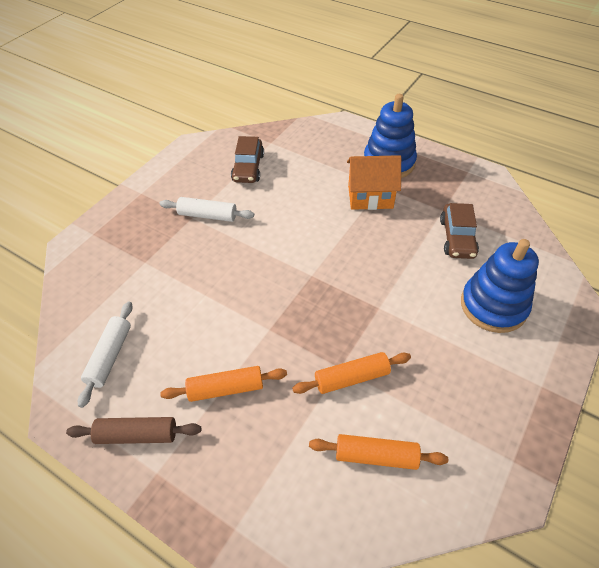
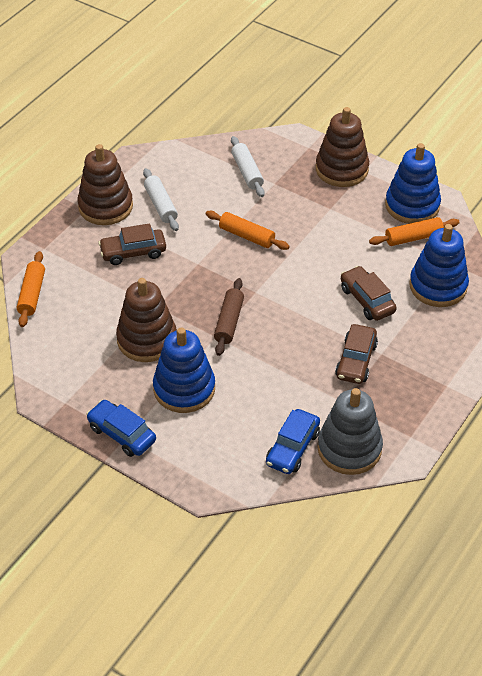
blue car: 0 -> 2
blue stacking toy: 2 -> 3
brown car: 2 -> 3
brown stacking toy: 0 -> 3
grey stacking toy: 0 -> 1
orange house: 1 -> 0

